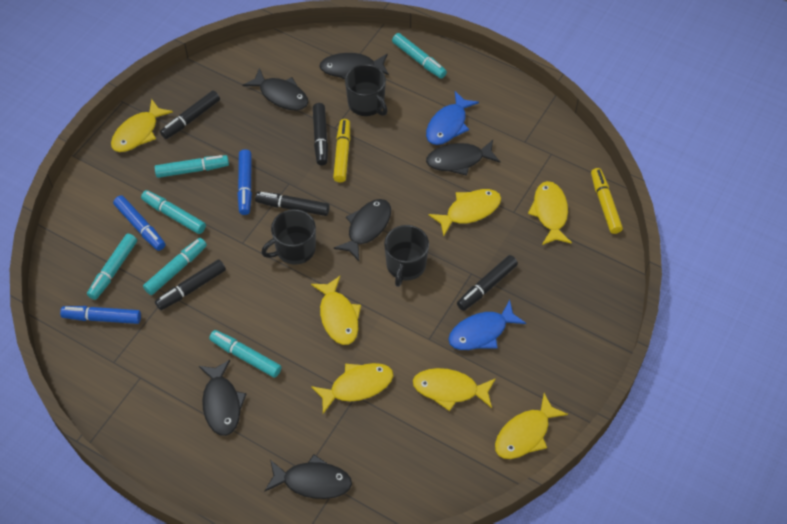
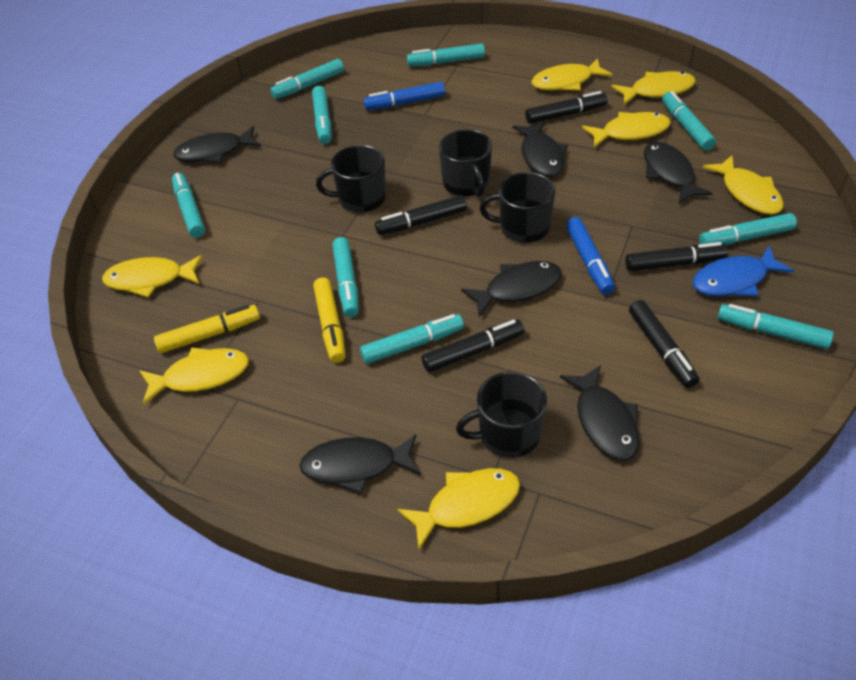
black mug: 3 -> 4
blue fish: 2 -> 1
blue marker: 3 -> 2
turquoise marker: 6 -> 9

